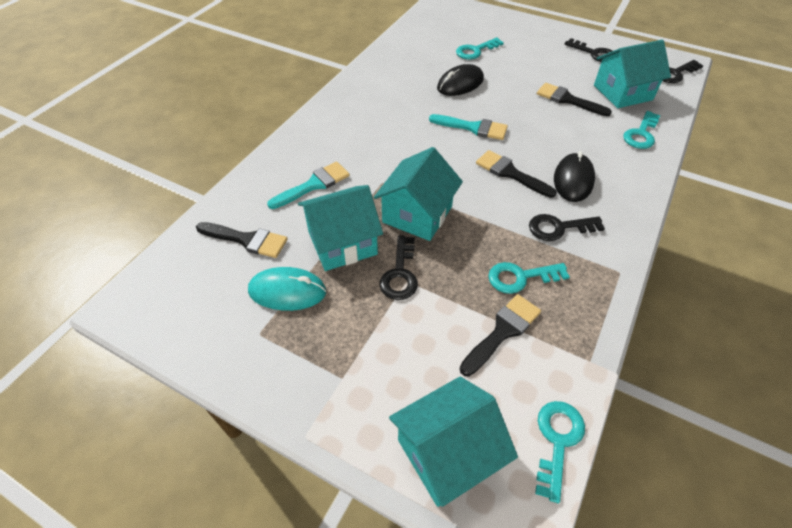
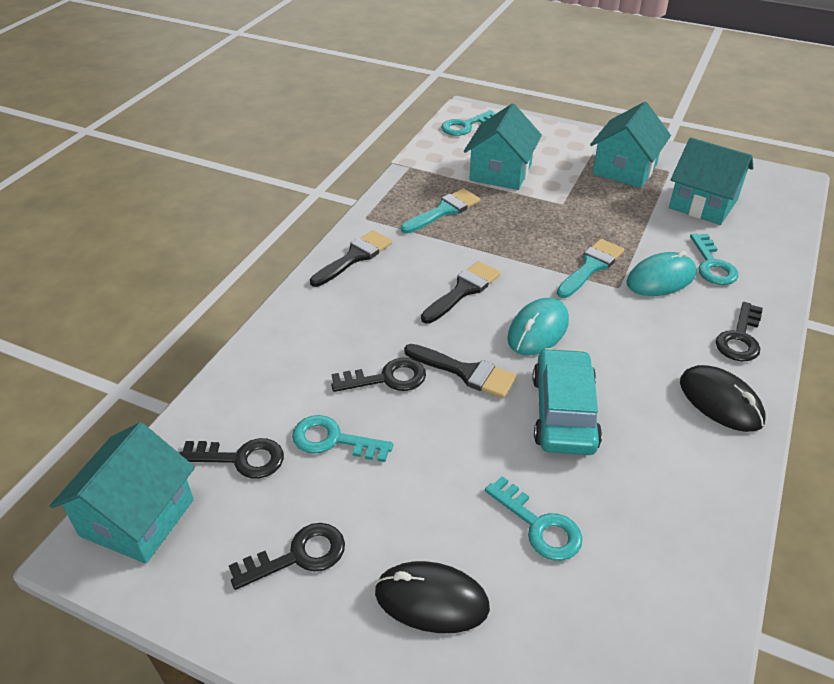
black brush: 4 -> 3
turquoise car: 0 -> 1
turquoise mouse: 1 -> 2

